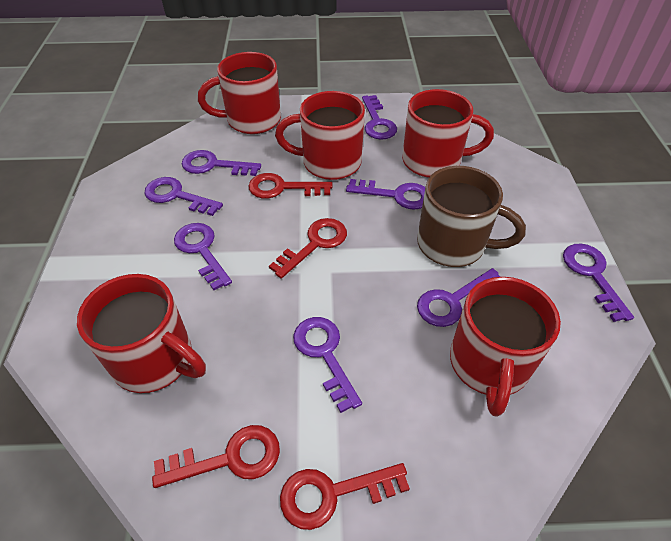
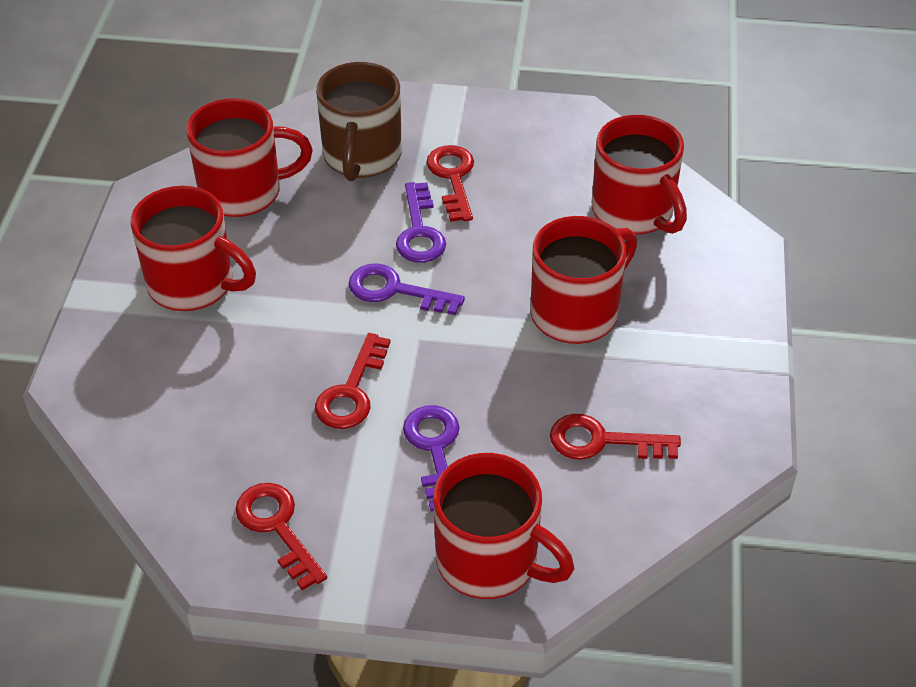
purple key: 8 -> 3

